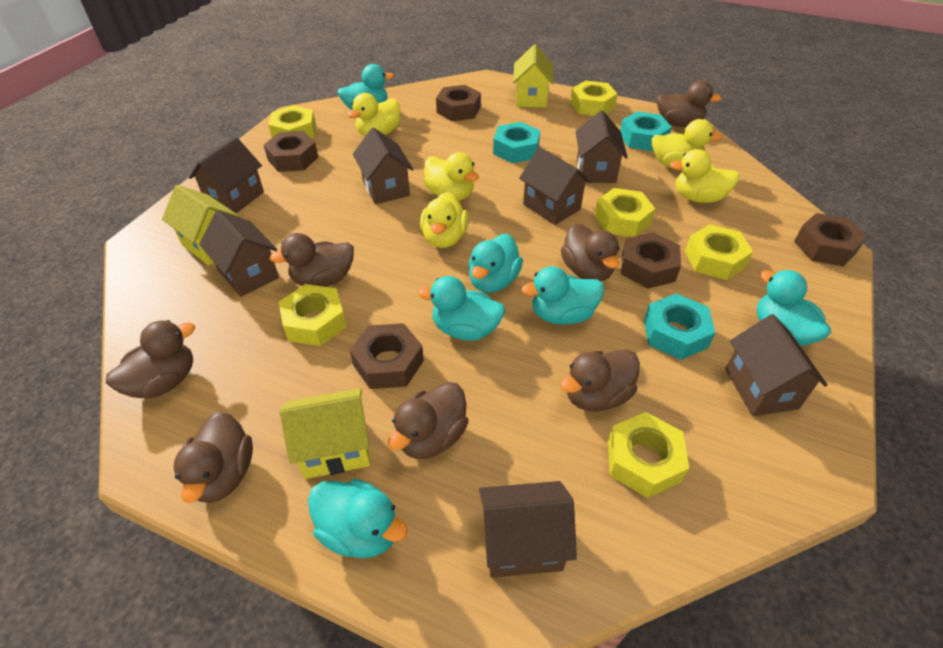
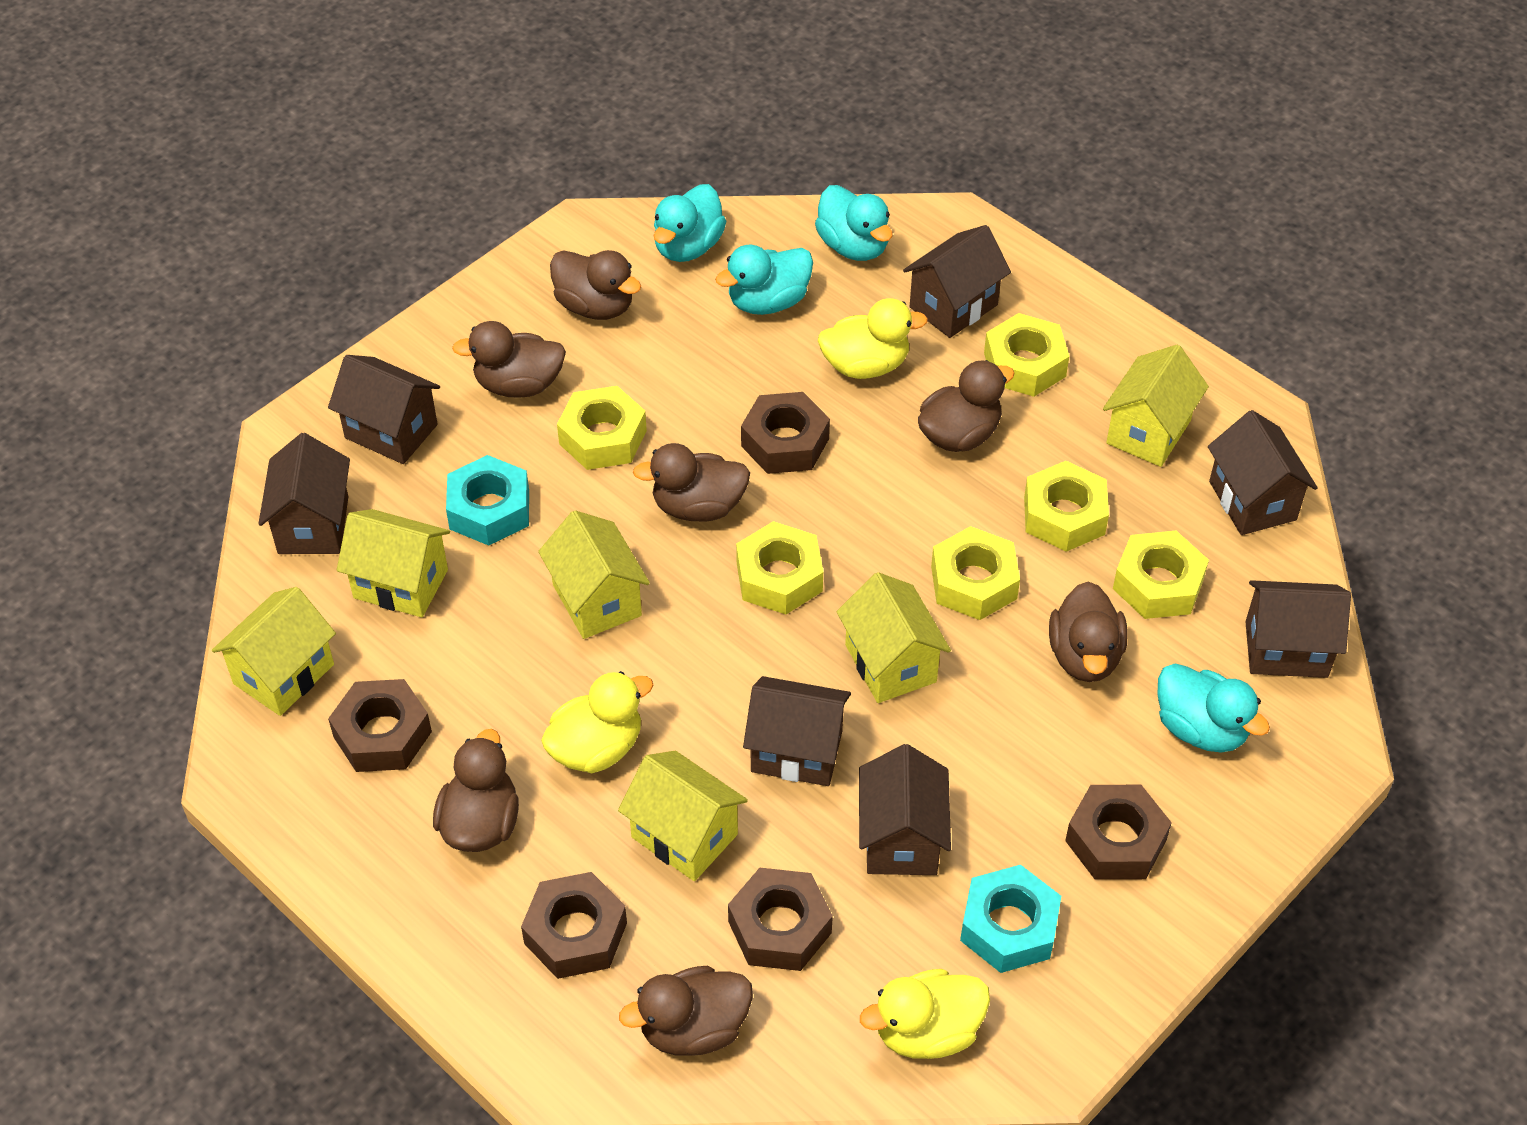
turquoise duck: 6 -> 4
turquoise nut: 3 -> 2
yellow duck: 5 -> 3
yellow house: 3 -> 6

